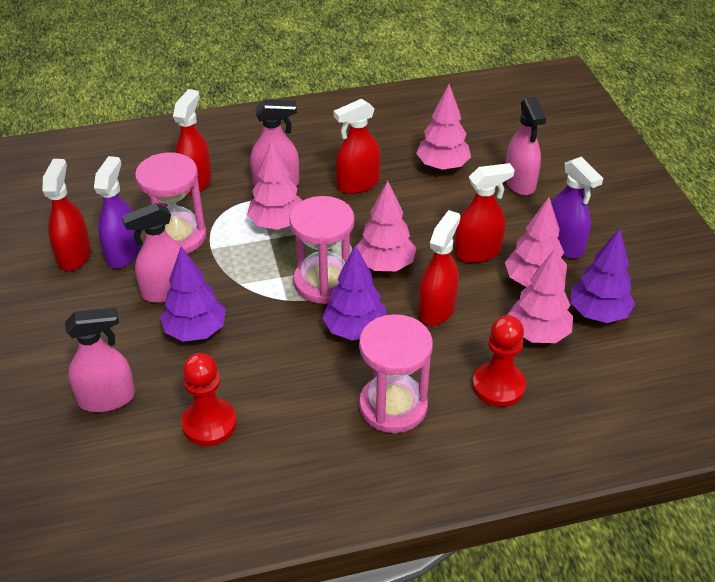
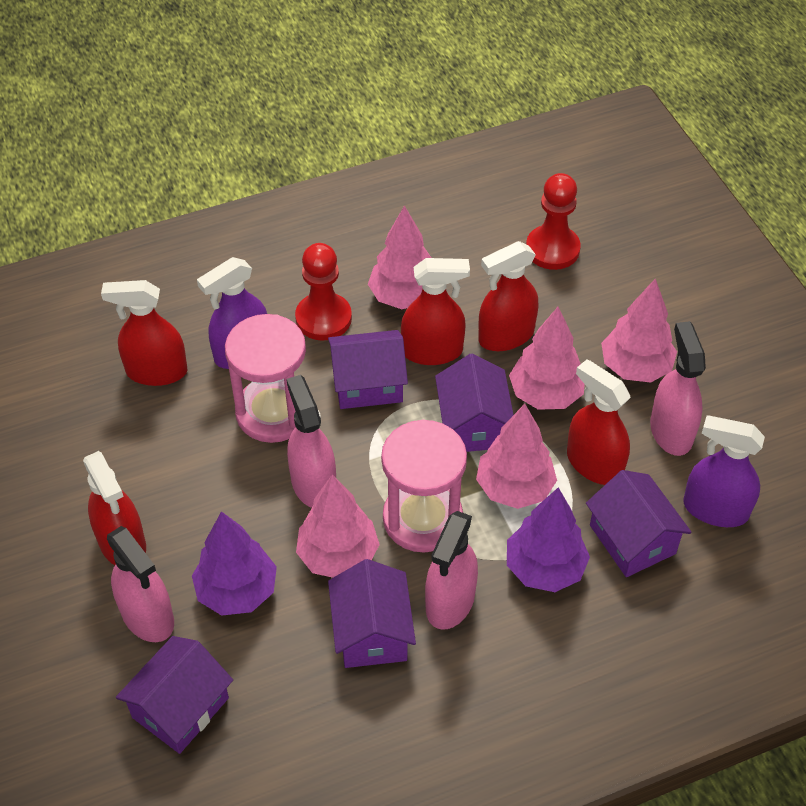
pink hourglass: 3 -> 2
purple house: 0 -> 5
purple tree: 3 -> 2

